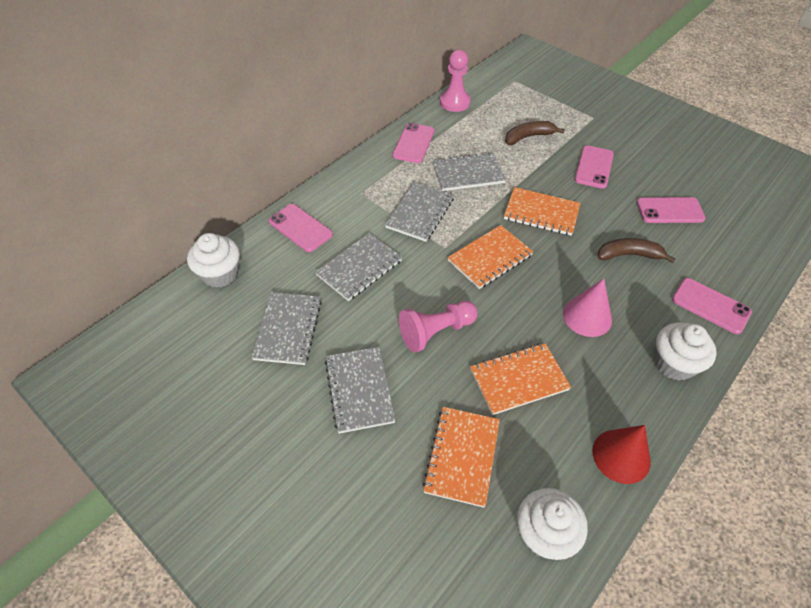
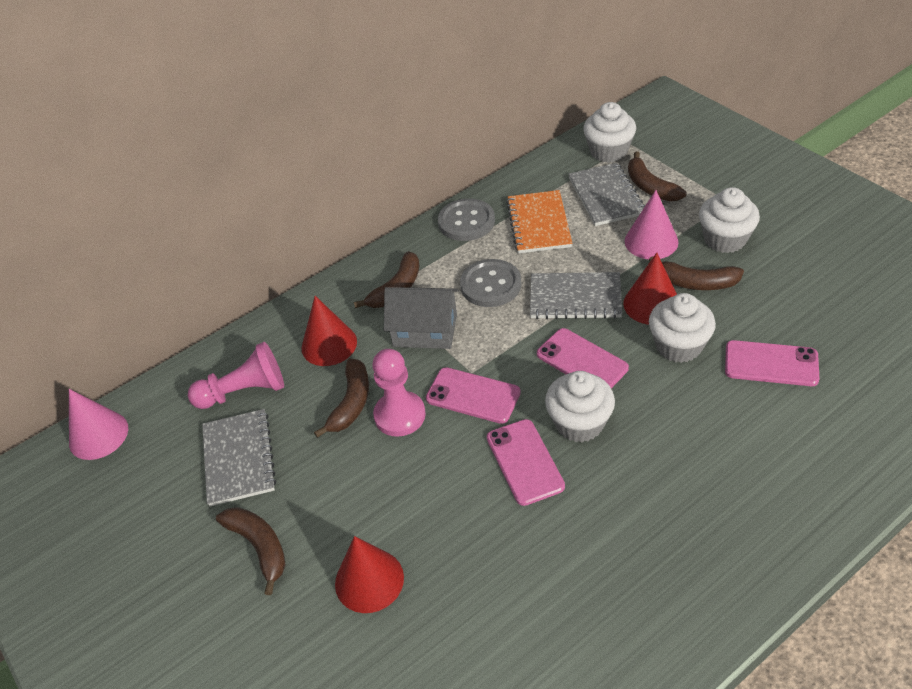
brown banana: 2 -> 5
grey button: 0 -> 2
grey house: 0 -> 1
grey notebook: 5 -> 3
orange notebook: 4 -> 1
pink cone: 1 -> 2
pink phone: 5 -> 4
red cone: 1 -> 3
white cupcake: 3 -> 4

